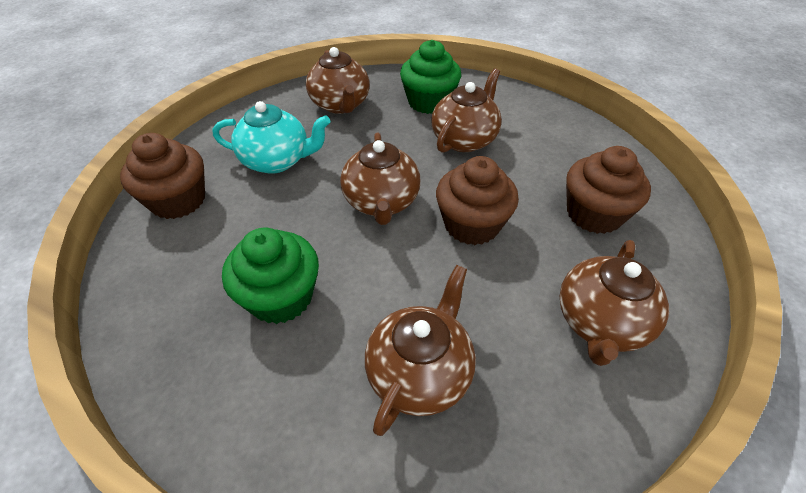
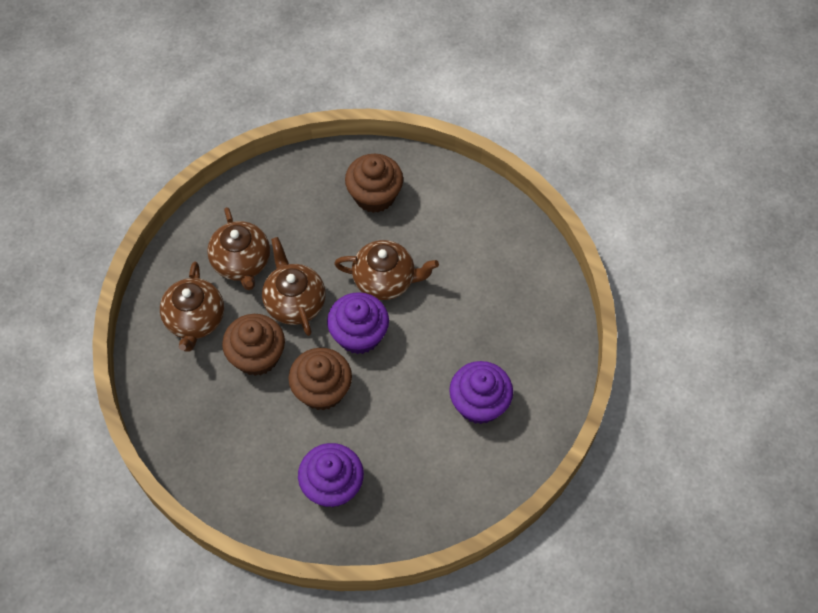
brown teapot: 5 -> 4
green cupcake: 2 -> 0
purple cupcake: 0 -> 3
turquoise teapot: 1 -> 0

